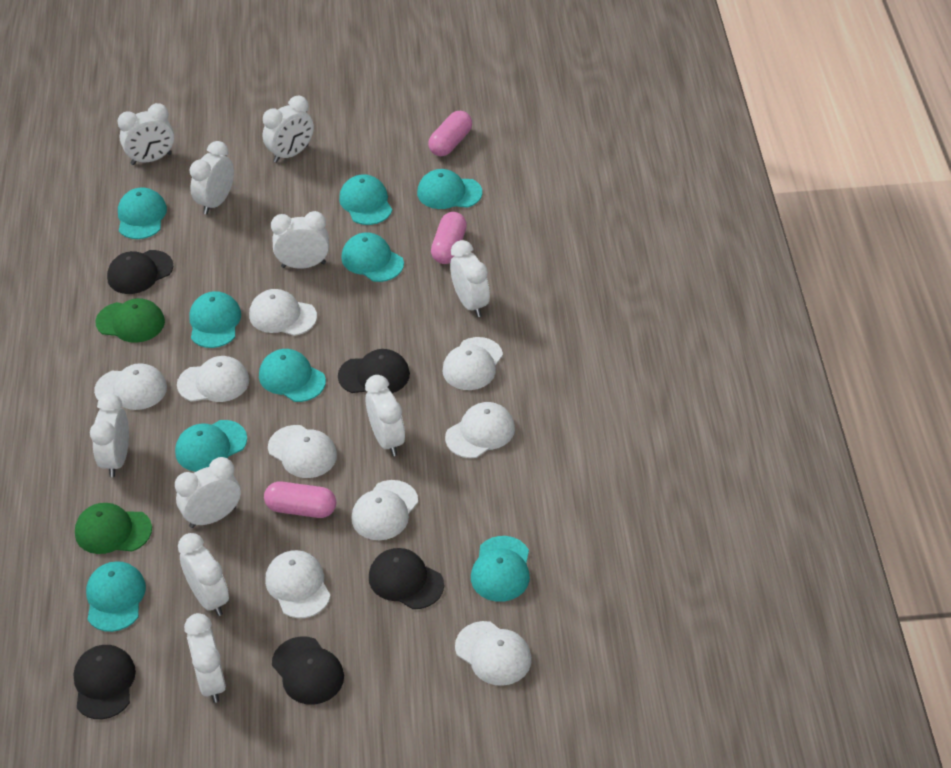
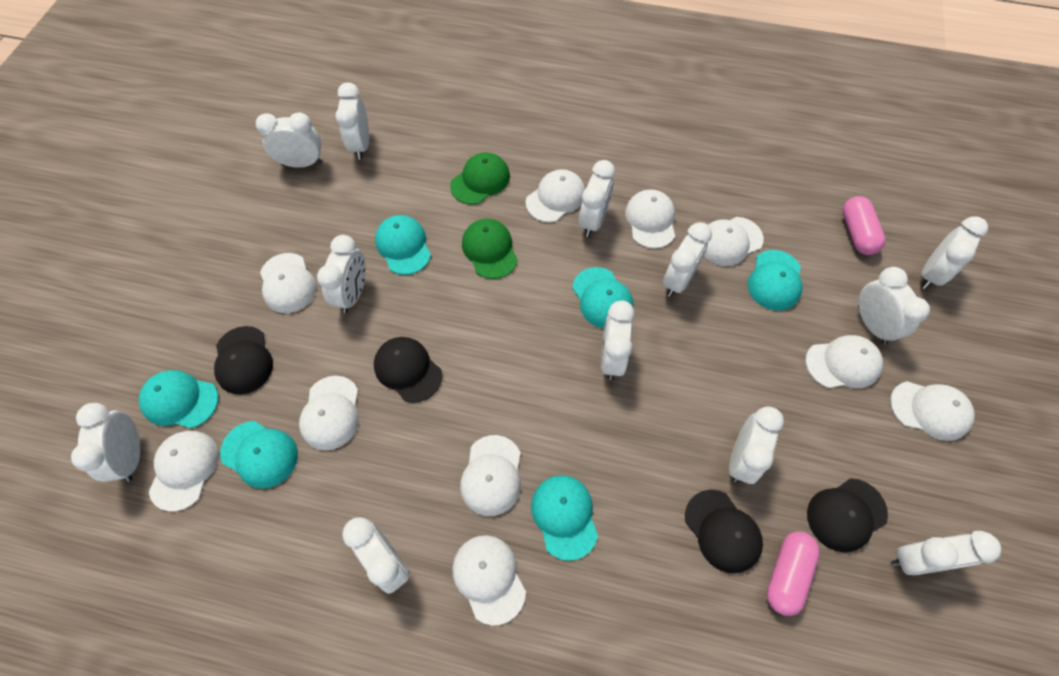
black cap: 5 -> 4
pink capsule: 3 -> 2
turquoise cap: 9 -> 6
white cap: 9 -> 10
white clock: 10 -> 12

